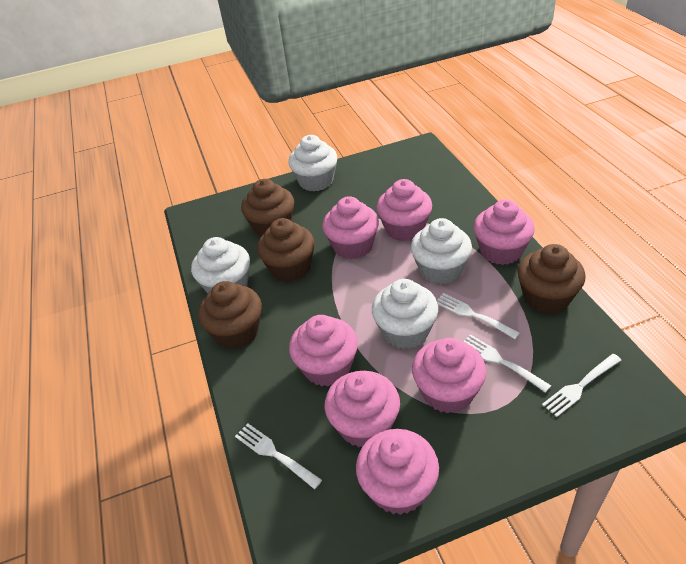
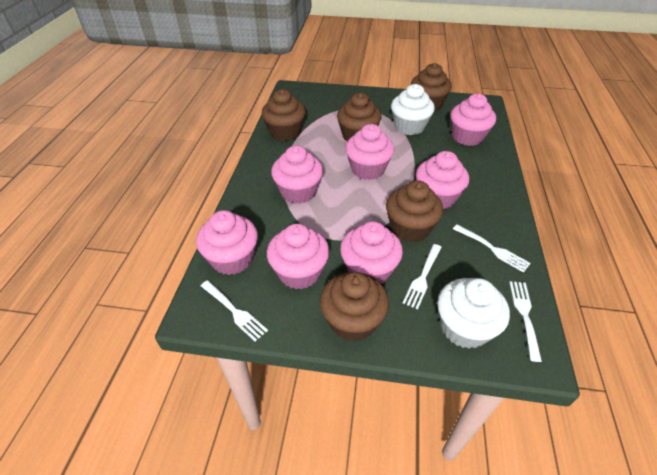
brown cupcake: 4 -> 5
white cupcake: 4 -> 2

